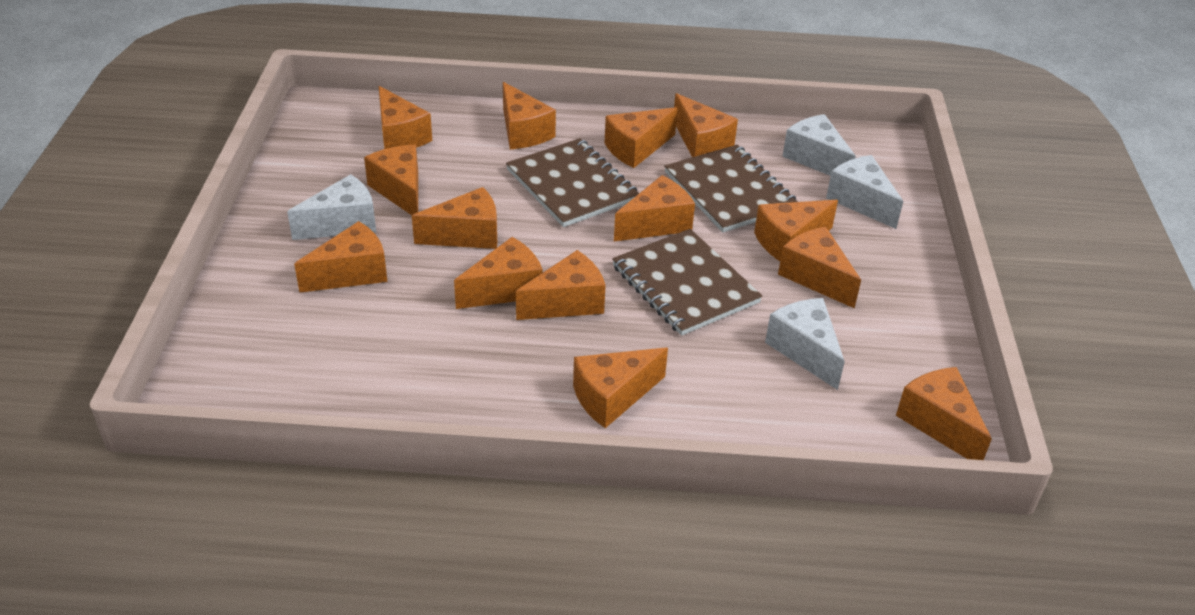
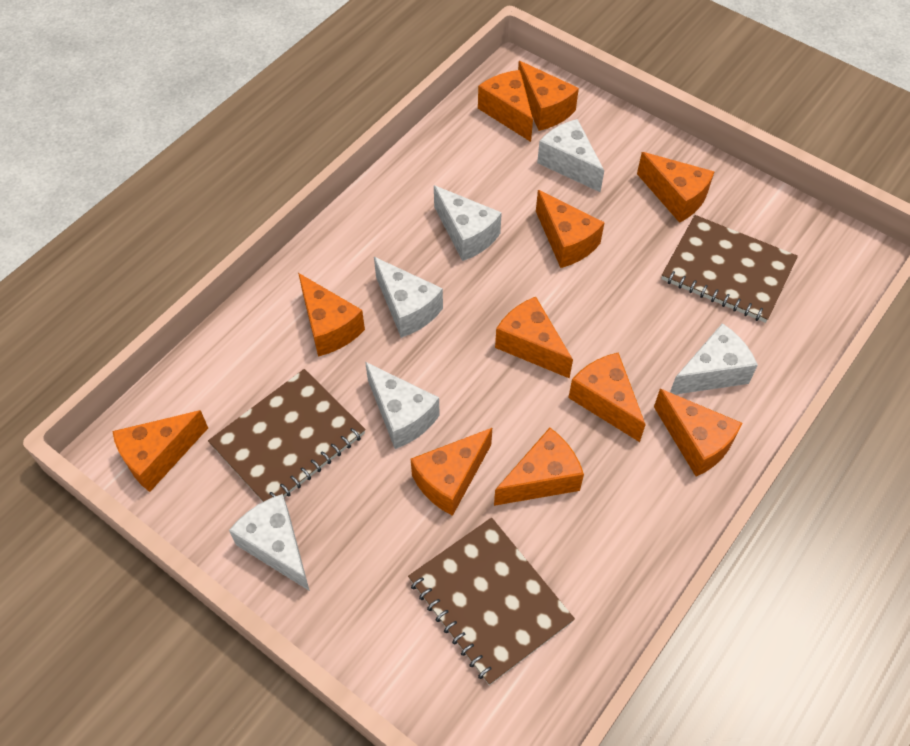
orange cheese: 14 -> 11
white cheese: 4 -> 6

